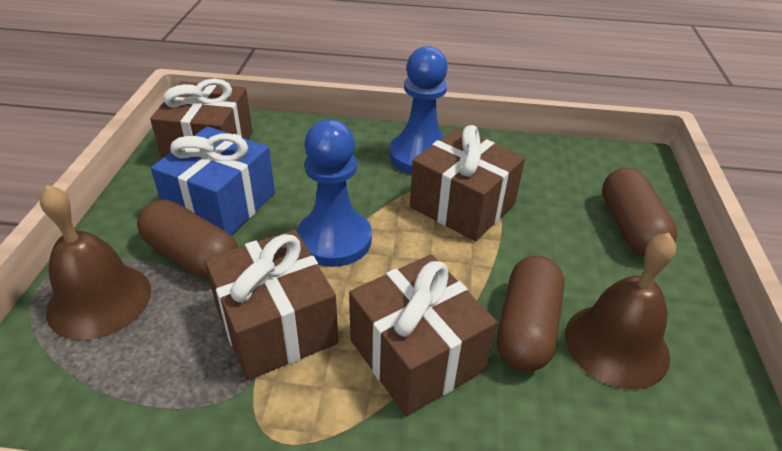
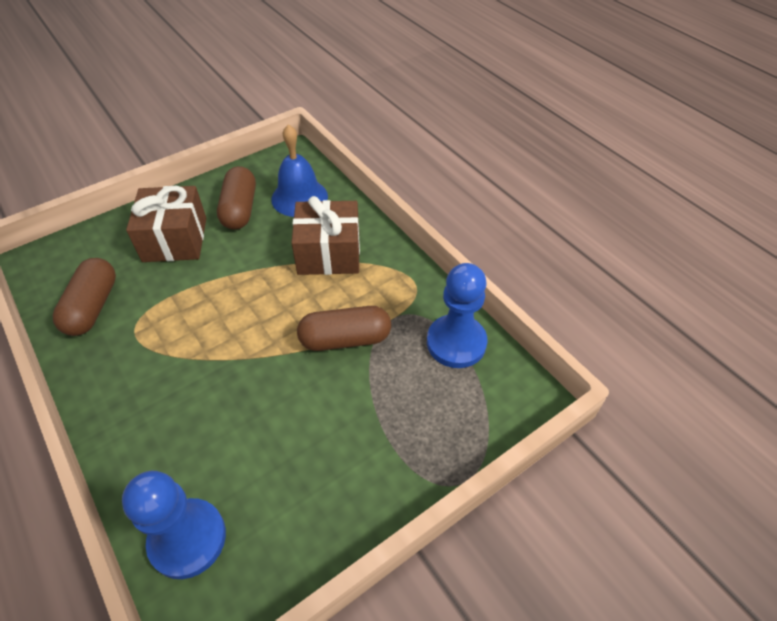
blue bell: 0 -> 1
blue gift: 1 -> 0
brown bell: 2 -> 0
brown gift: 4 -> 2

